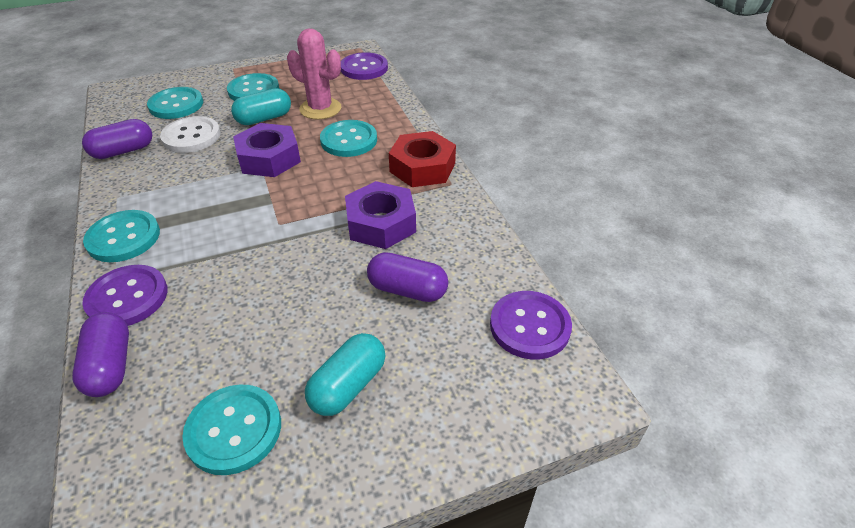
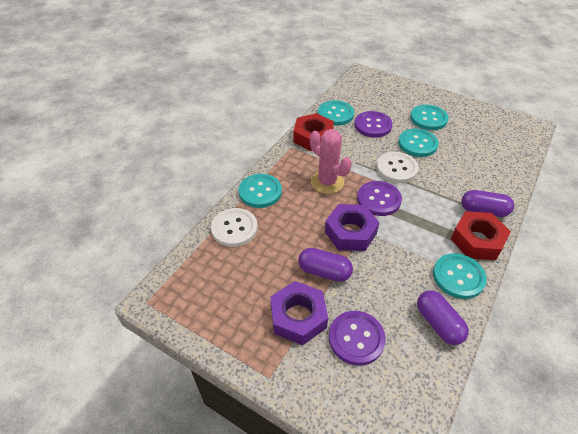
red nut: 1 -> 2
turquoise capsule: 2 -> 0
white button: 1 -> 2

